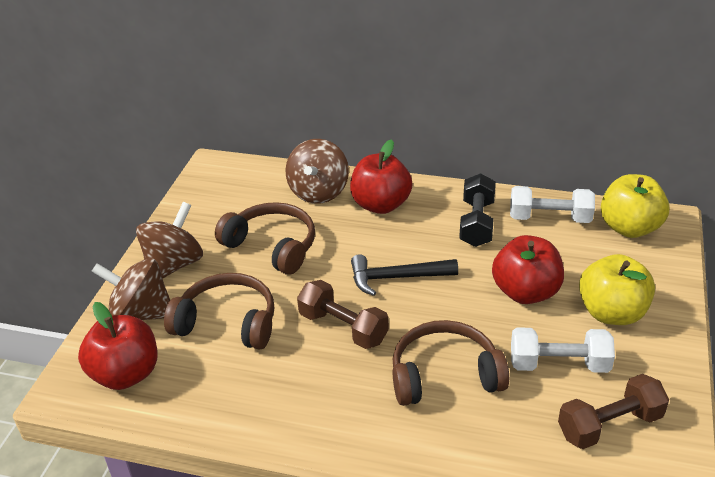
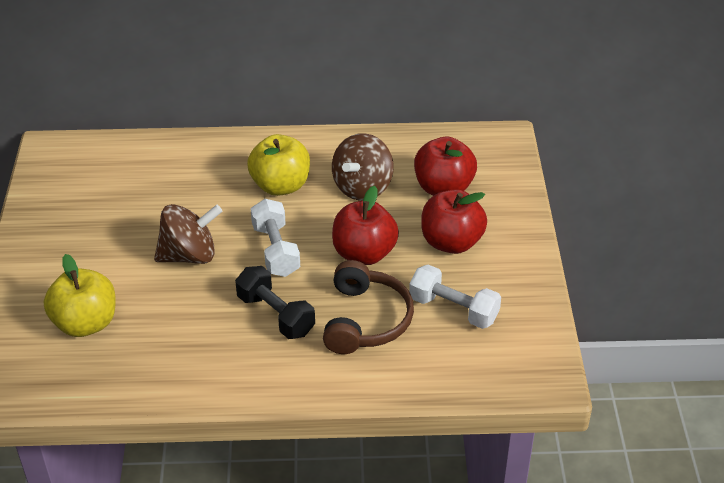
black hammer: 1 -> 0
brown dumbbell: 2 -> 0
brown headphones: 3 -> 1
brown spinning top: 3 -> 2

